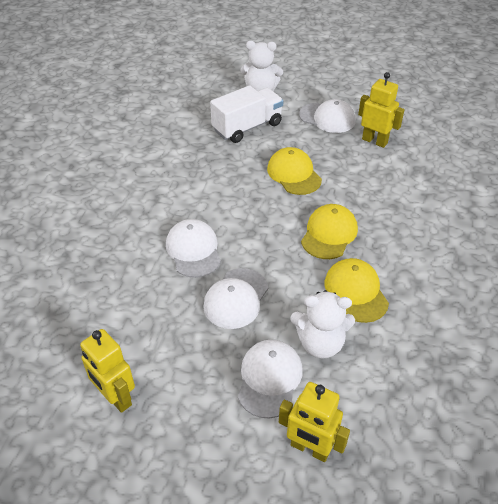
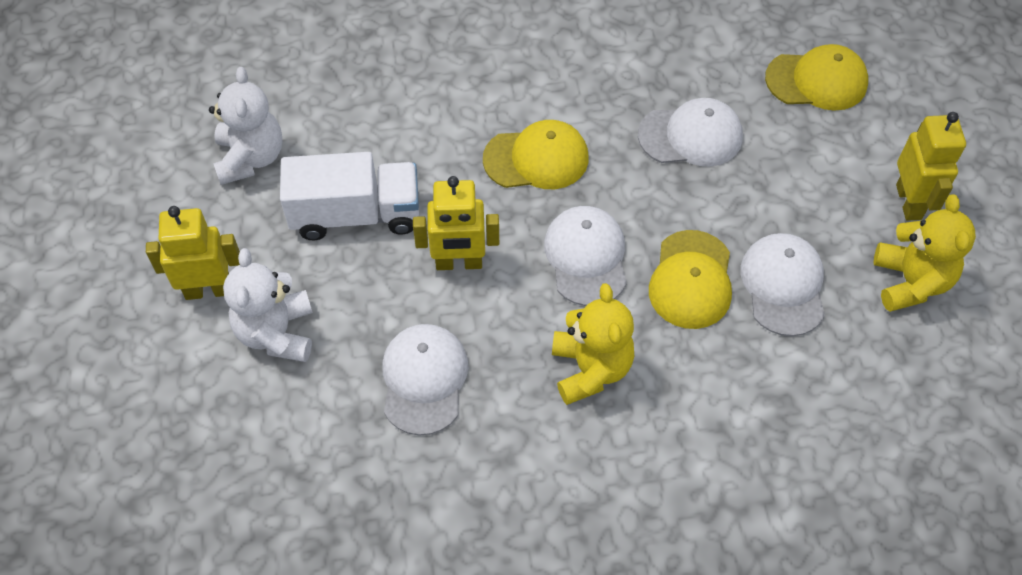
yellow teddy bear: 0 -> 2

